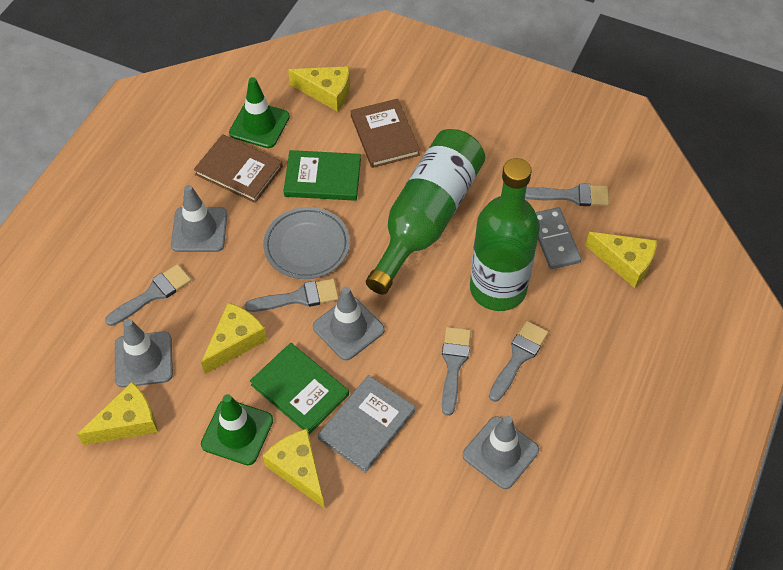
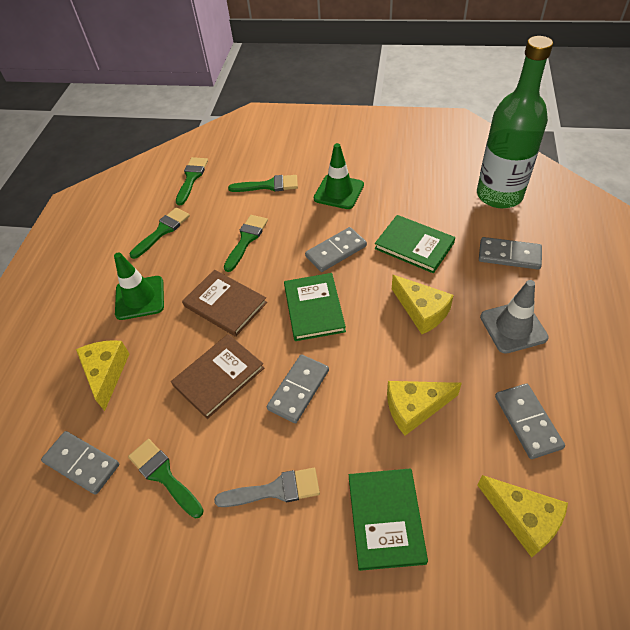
green book: 2 -> 3
green bottle: 2 -> 1
green brush: 0 -> 5
grey book: 1 -> 0
grey brush: 5 -> 1
grey domino: 1 -> 5
grey plate: 1 -> 0
grey traffic cone: 4 -> 1
yellow cheese: 5 -> 4

